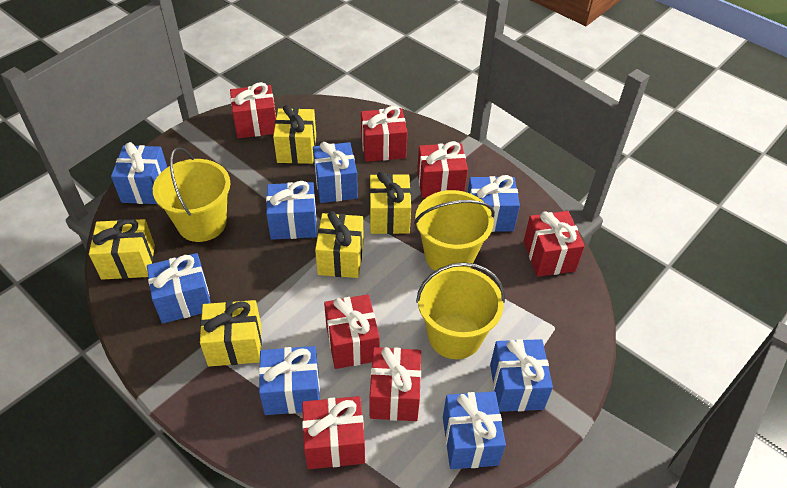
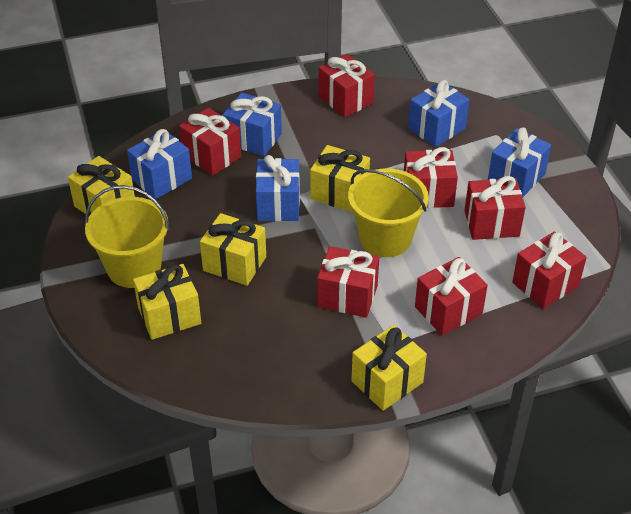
blue gift: 8 -> 5
yellow bucket: 3 -> 2

